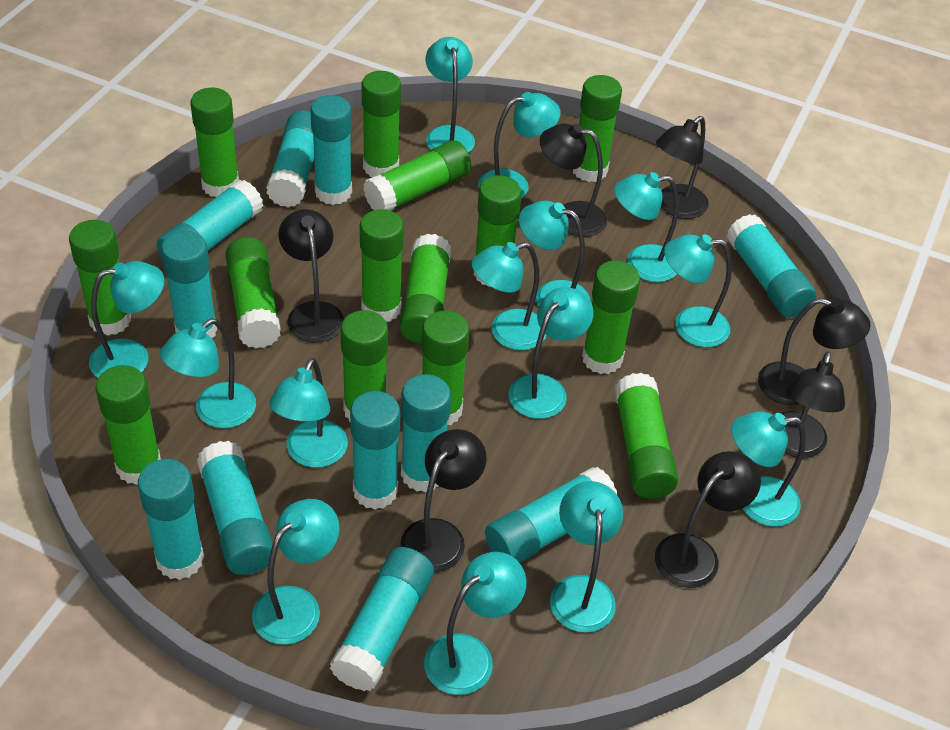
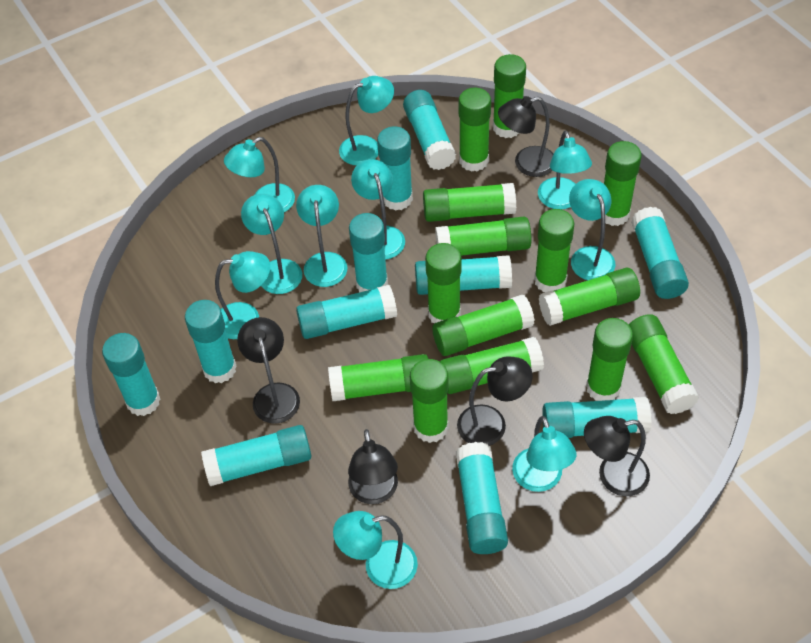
black lamp: 7 -> 5
turquoise lamp: 14 -> 10

